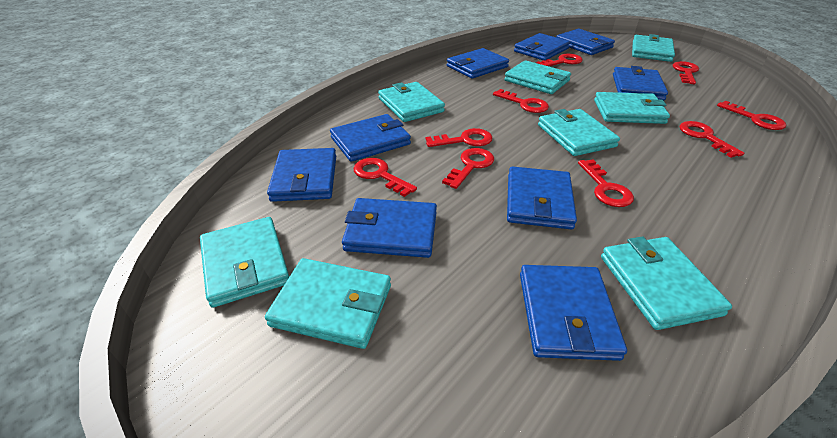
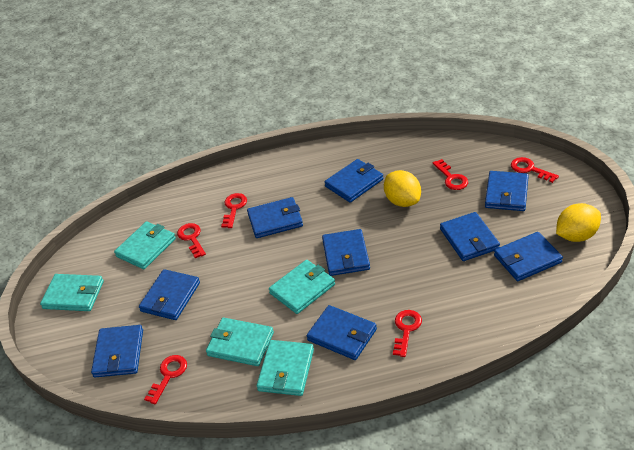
red key: 9 -> 6
turquoise wallet: 8 -> 5
yellow lemon: 0 -> 2

